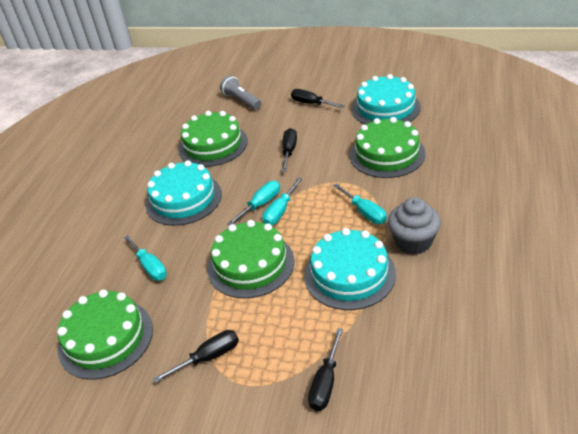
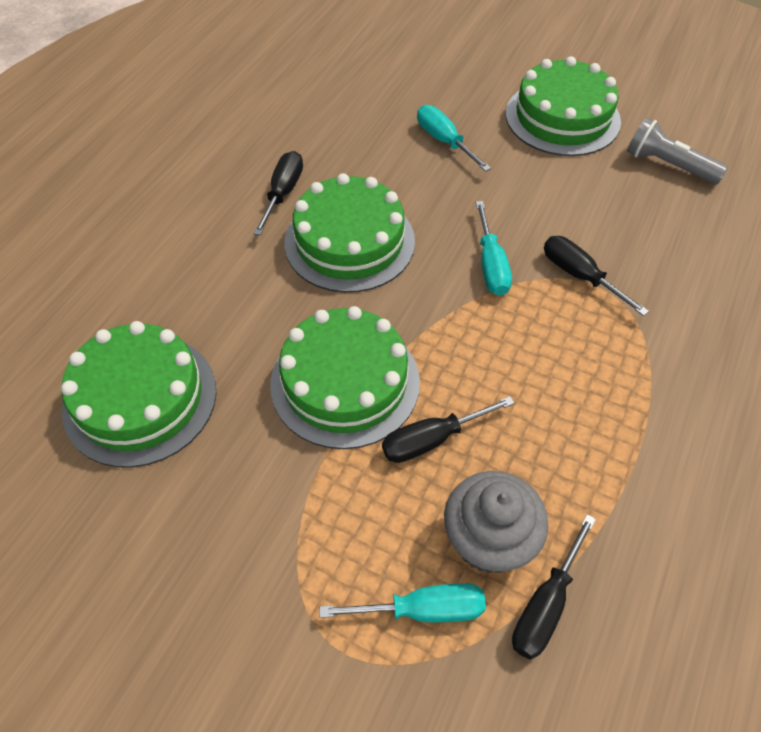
turquoise cake: 3 -> 0
turquoise screwdriver: 4 -> 3

